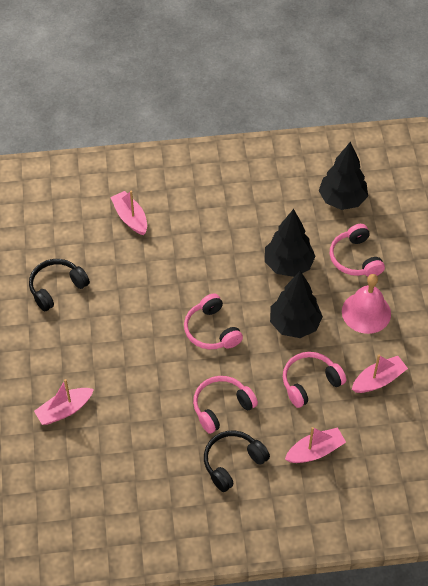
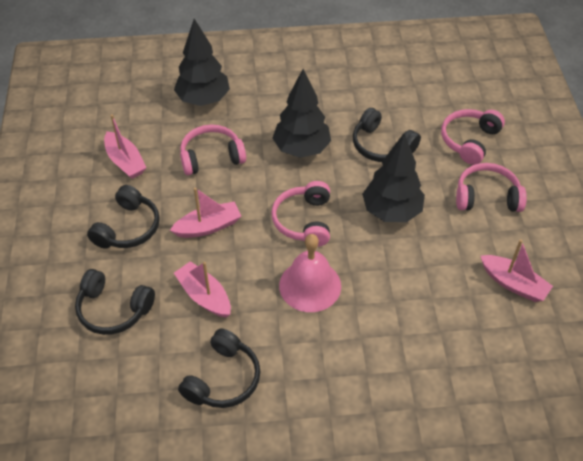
black headphones: 2 -> 4

